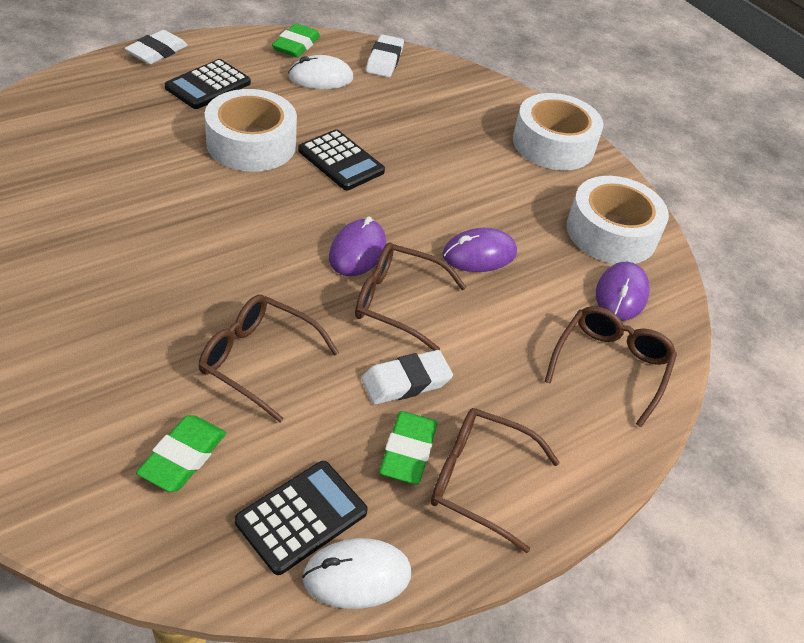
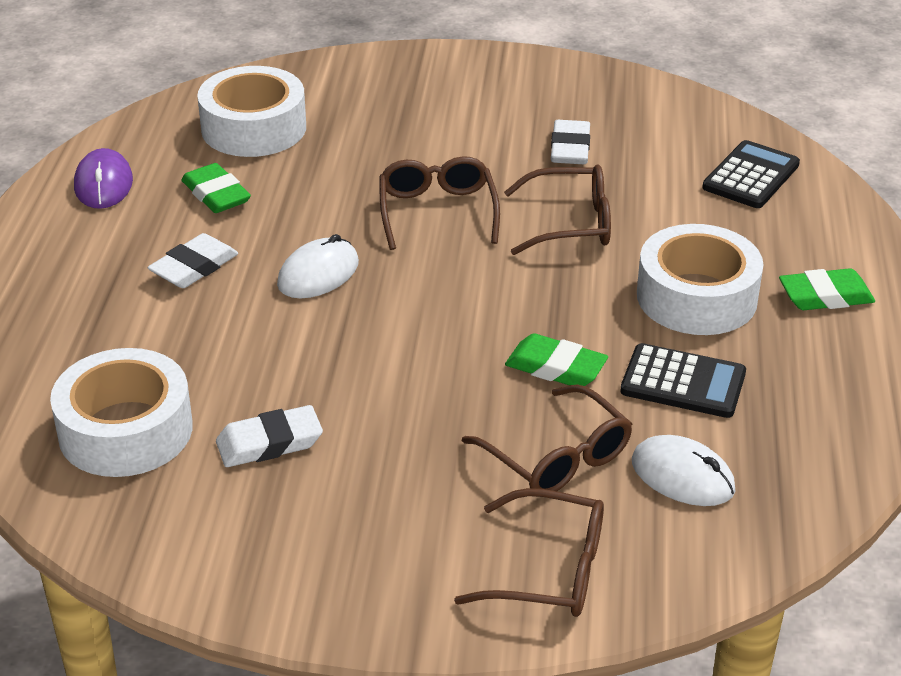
black calculator: 3 -> 2
purple mouse: 3 -> 1

